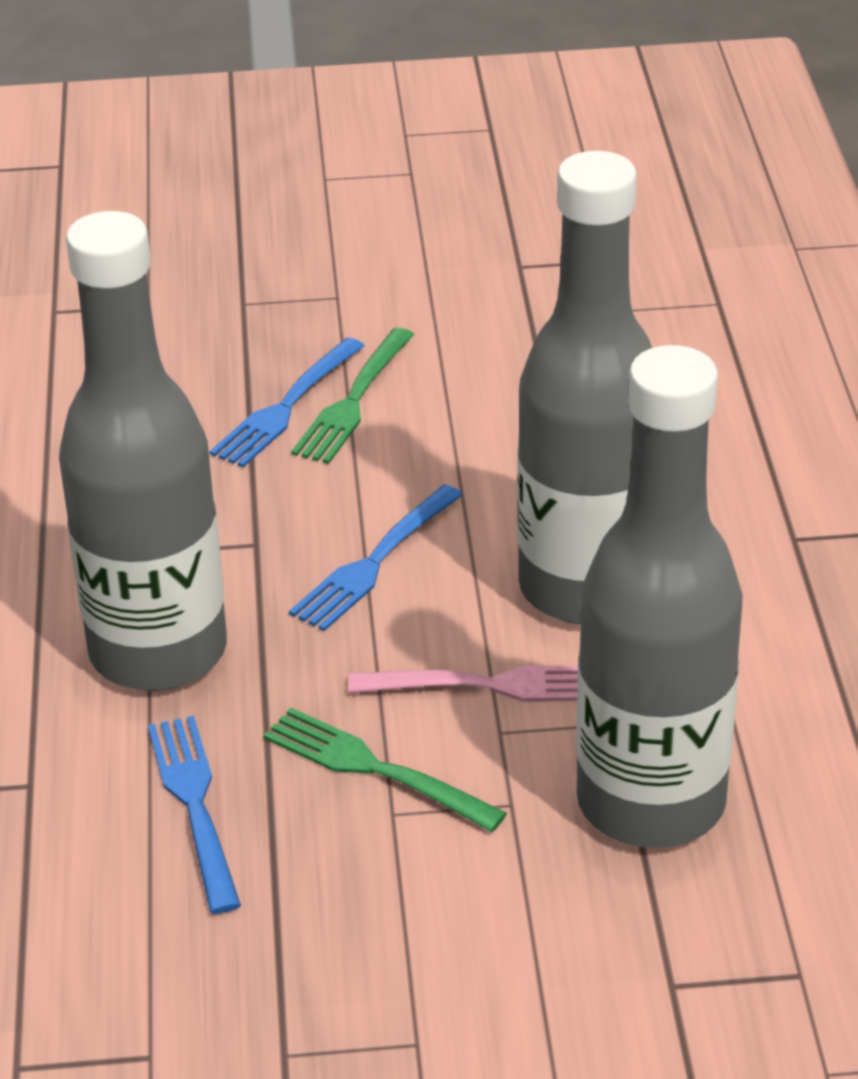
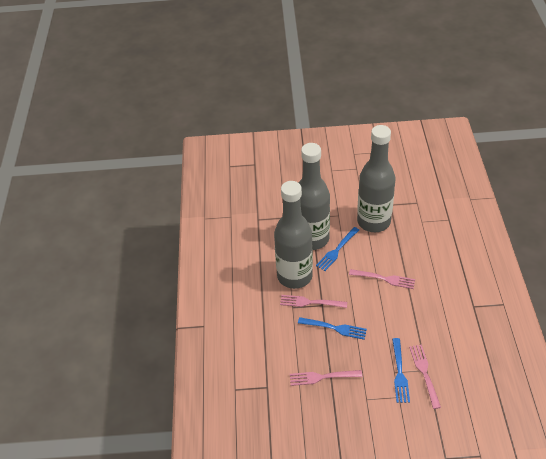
green fork: 2 -> 0
pink fork: 1 -> 4

